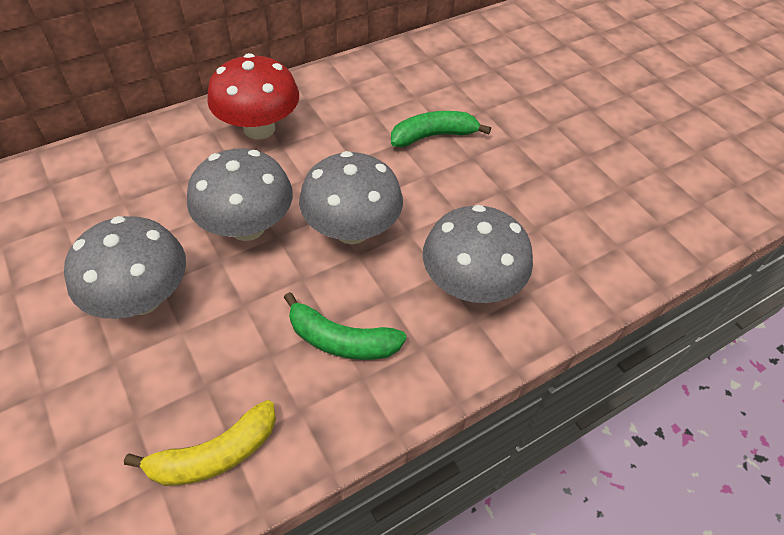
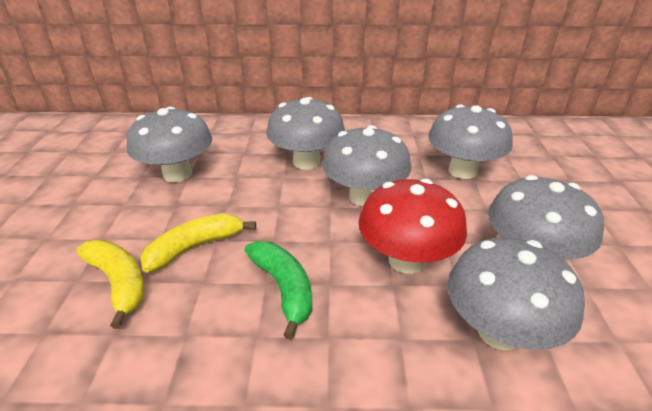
green banana: 2 -> 1
grey mushroom: 4 -> 6
yellow banana: 1 -> 2

